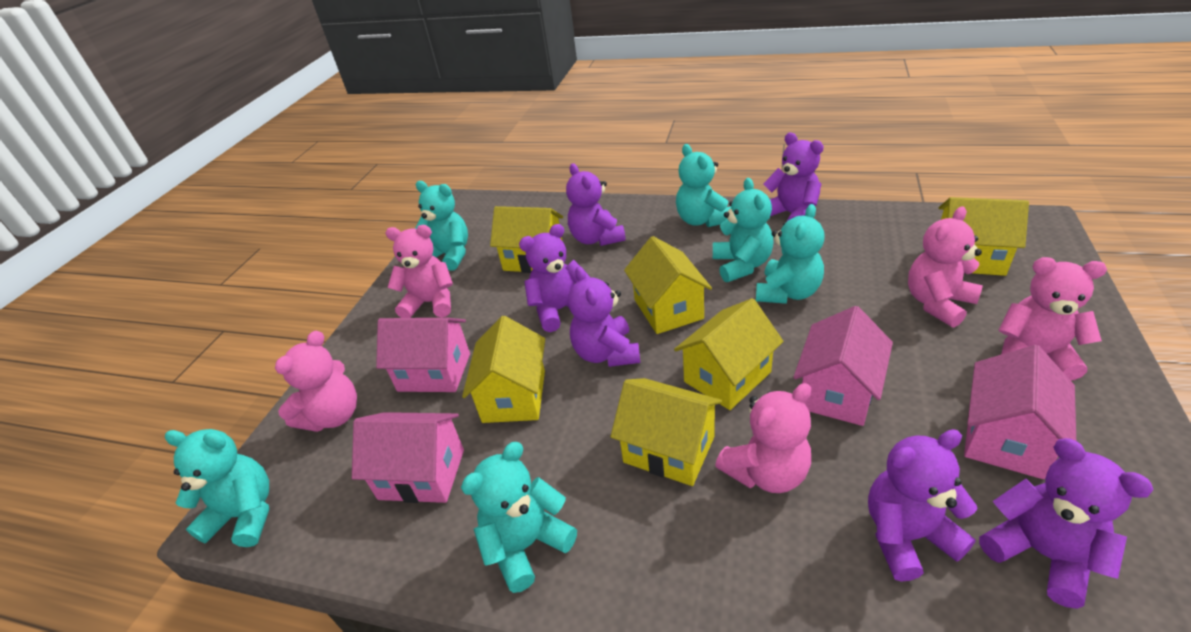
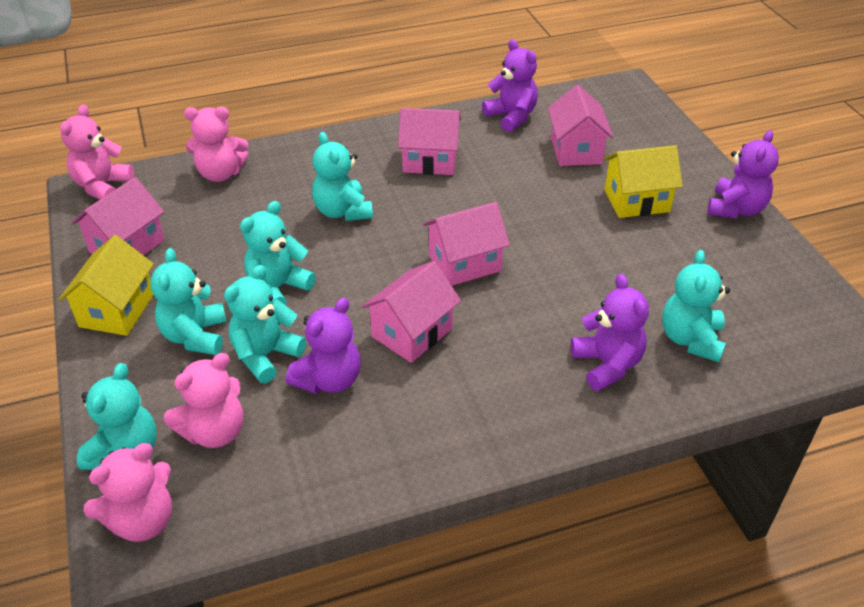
pink house: 4 -> 5
pink teddy bear: 5 -> 4
purple teddy bear: 6 -> 4
yellow house: 6 -> 2

